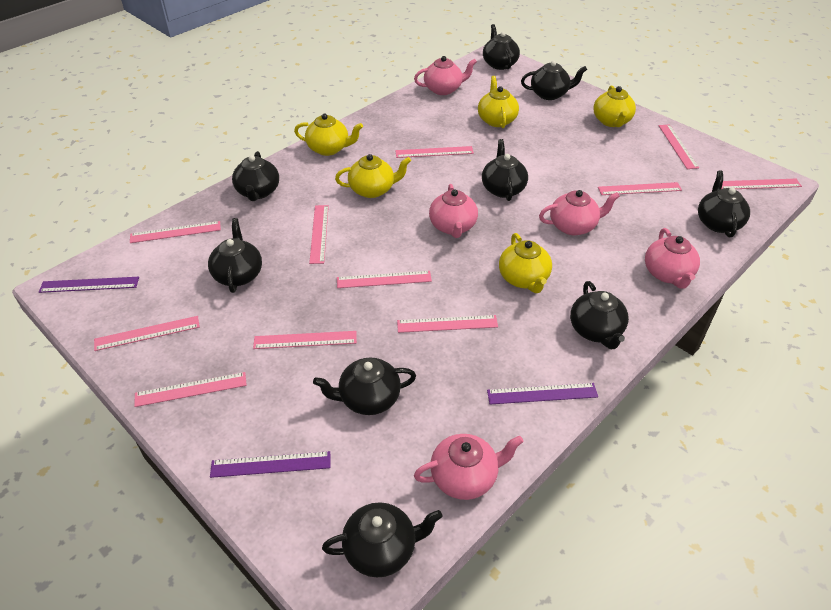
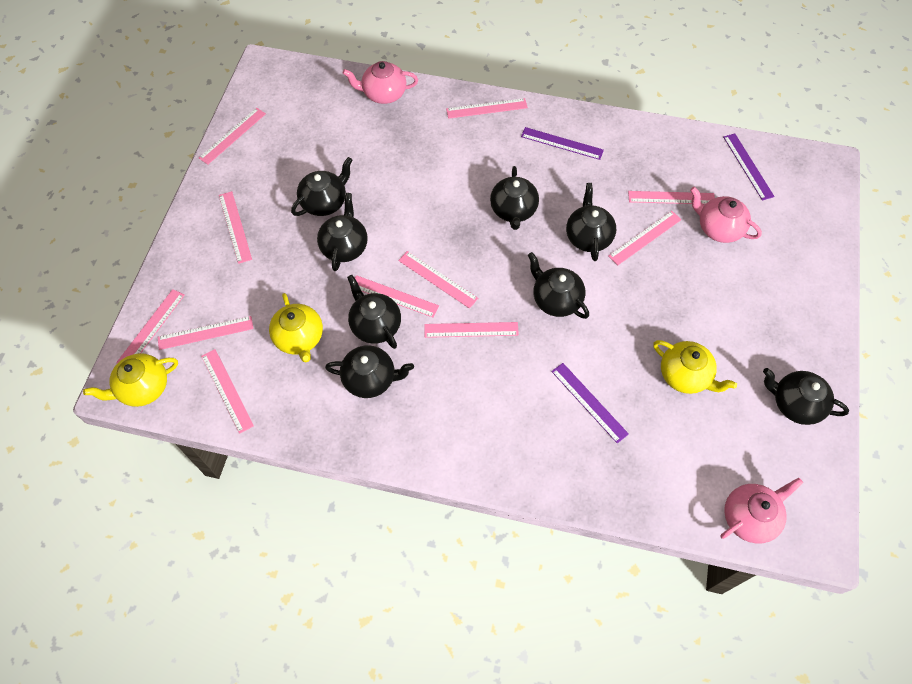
black teapot: 9 -> 8
pink teapot: 5 -> 3
yellow teapot: 5 -> 3

